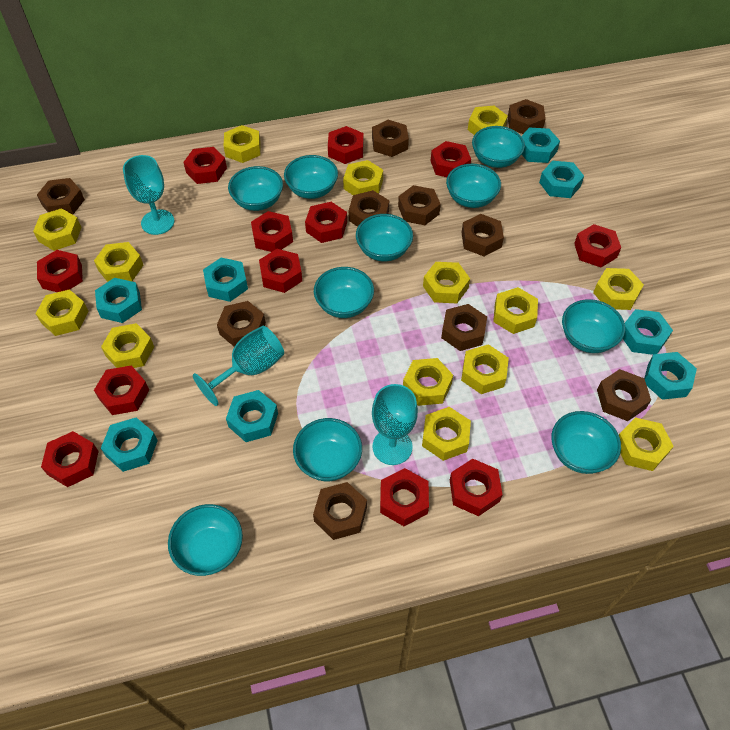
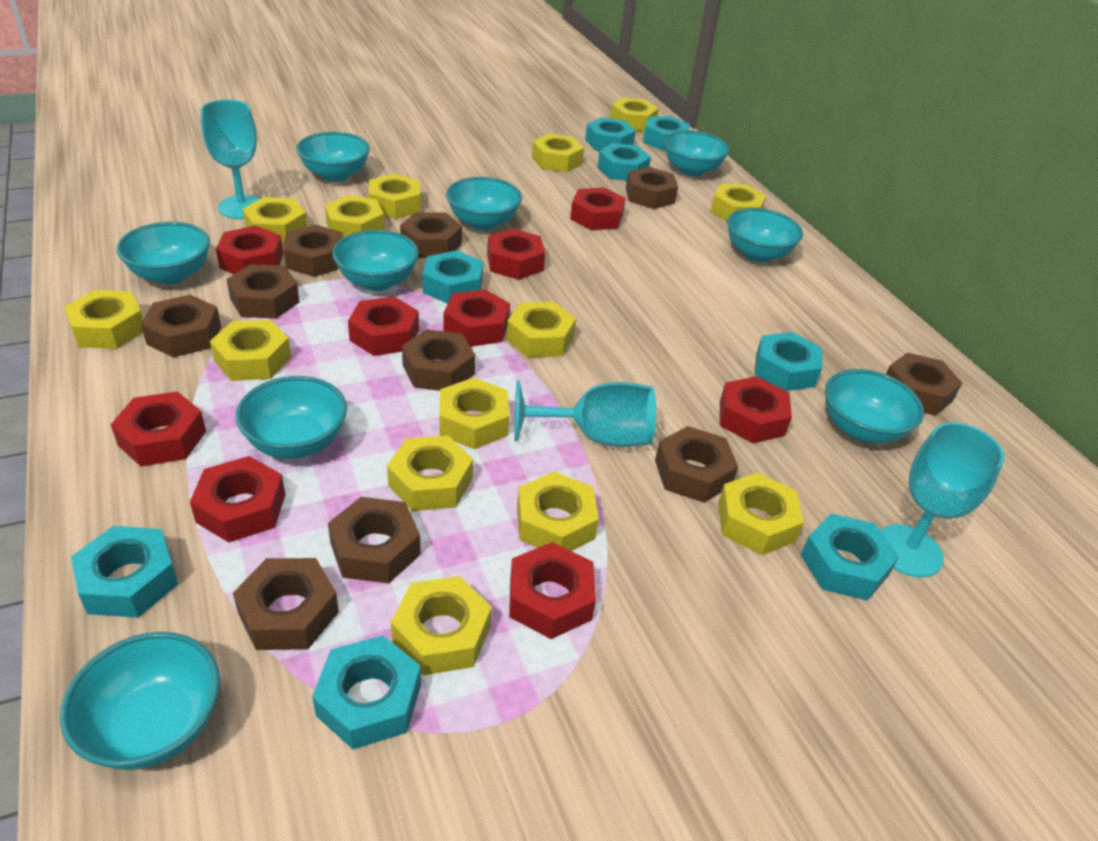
red nut: 12 -> 9
turquoise bowl: 10 -> 9

